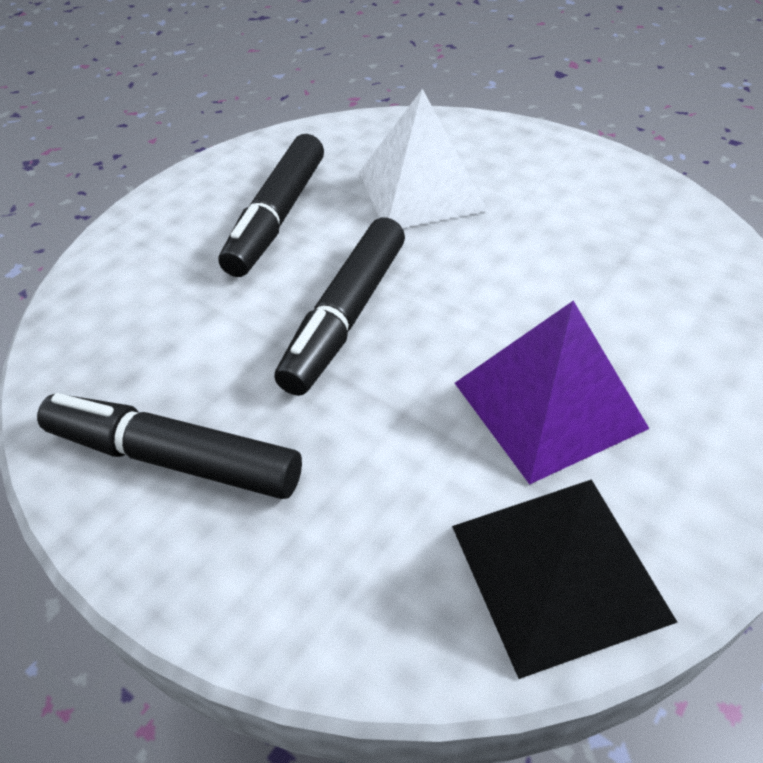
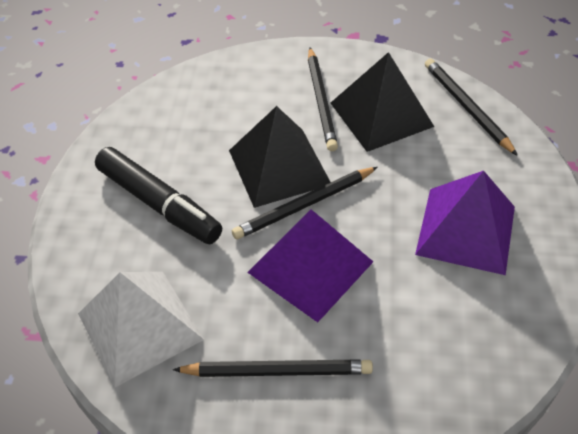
black marker: 3 -> 1
black pencil: 0 -> 4
black pyramid: 1 -> 2
purple pyramid: 1 -> 2

